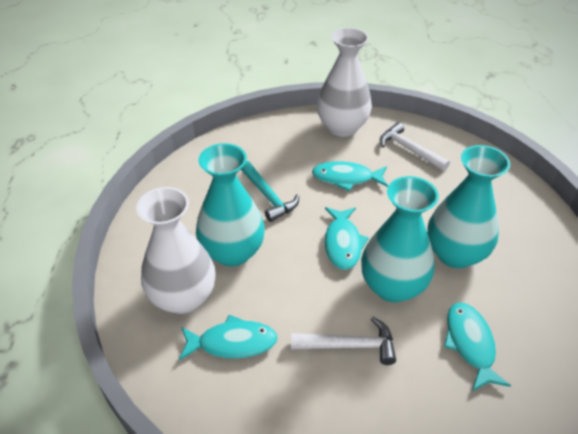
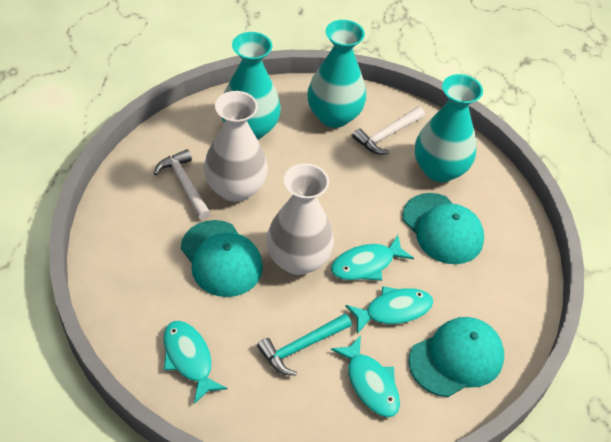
turquoise cap: 0 -> 3

